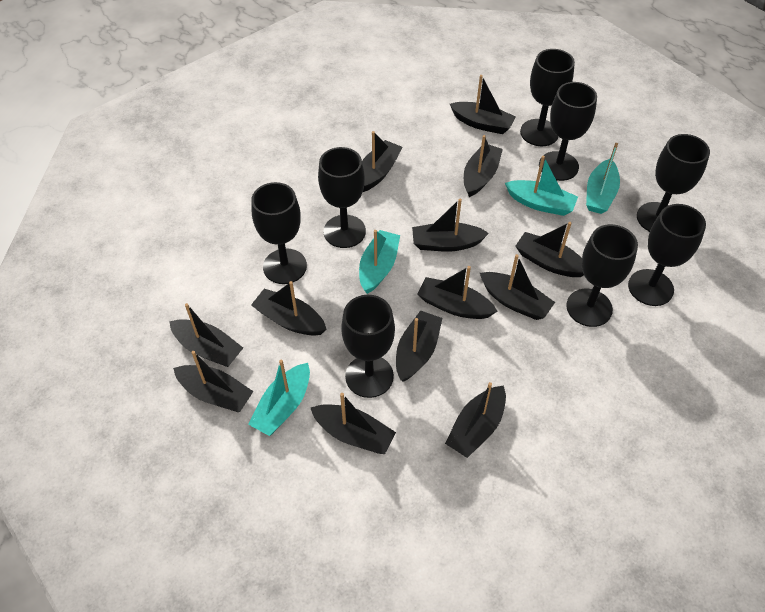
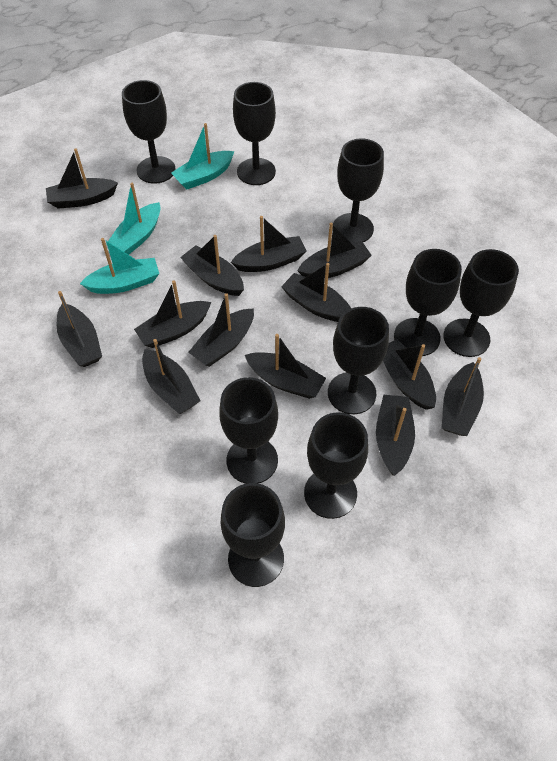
black goblet: 8 -> 9
turquoise boat: 4 -> 3

